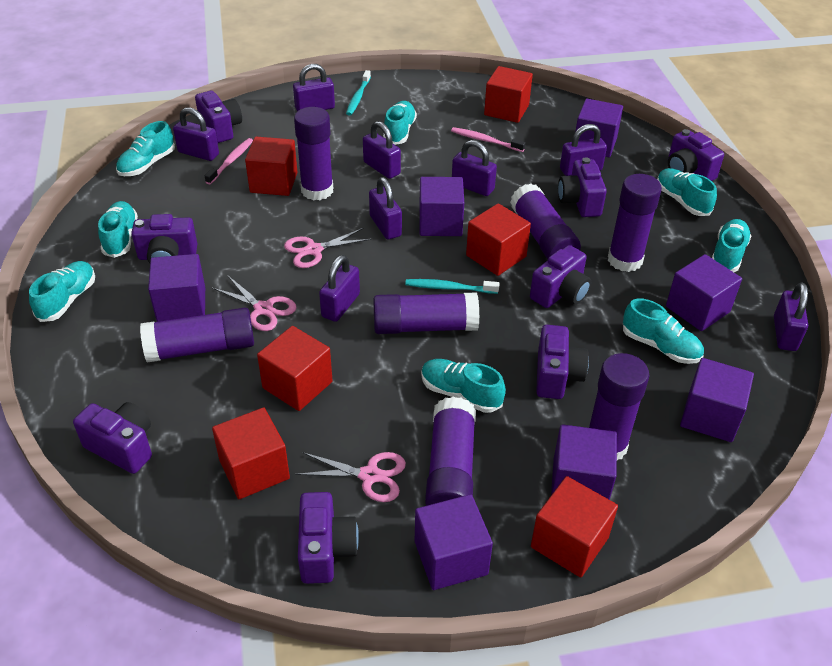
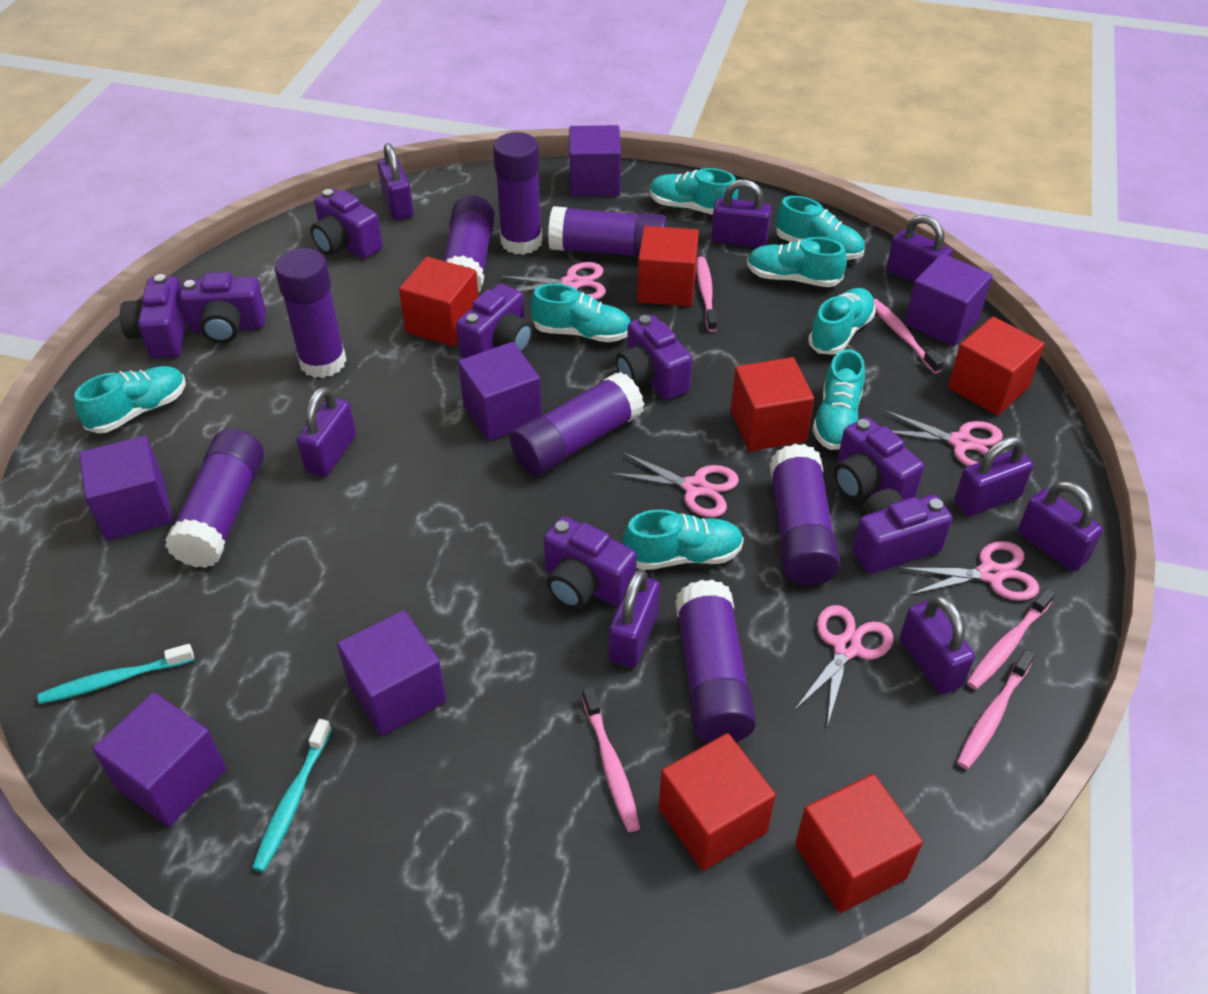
pink scissors: 3 -> 5
pink toothbrush: 2 -> 5
purple cube: 7 -> 6
purple glue stick: 7 -> 8

